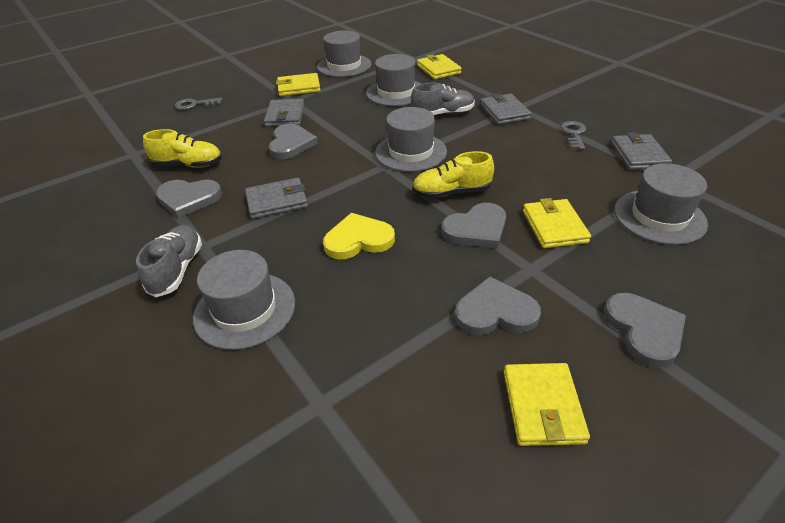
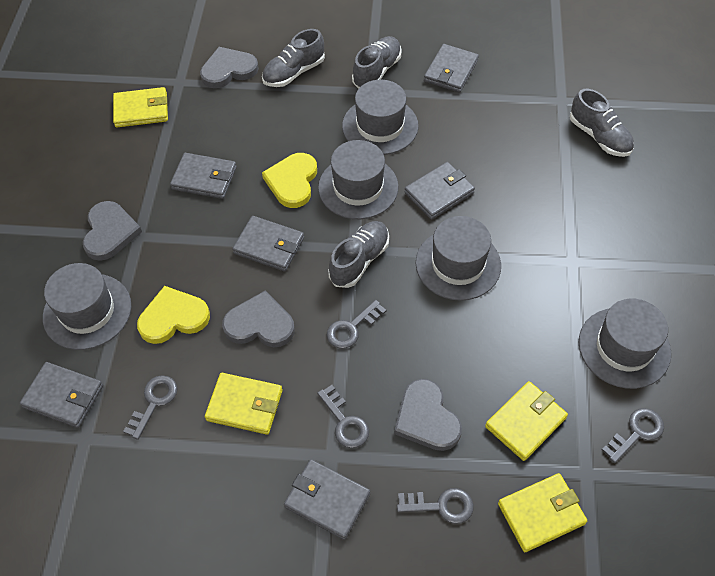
grey heart: 5 -> 4
grey key: 2 -> 5
grey shoe: 2 -> 4
grey wallet: 4 -> 6
yellow heart: 1 -> 2
yellow shoe: 2 -> 0

